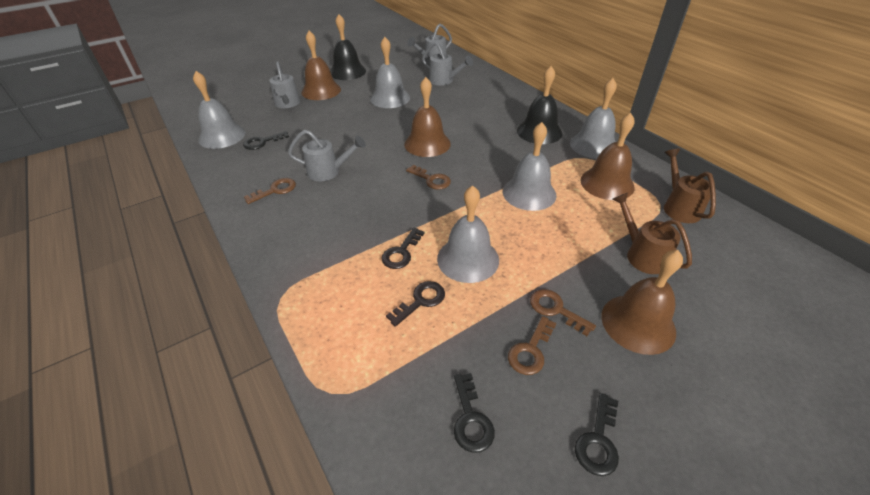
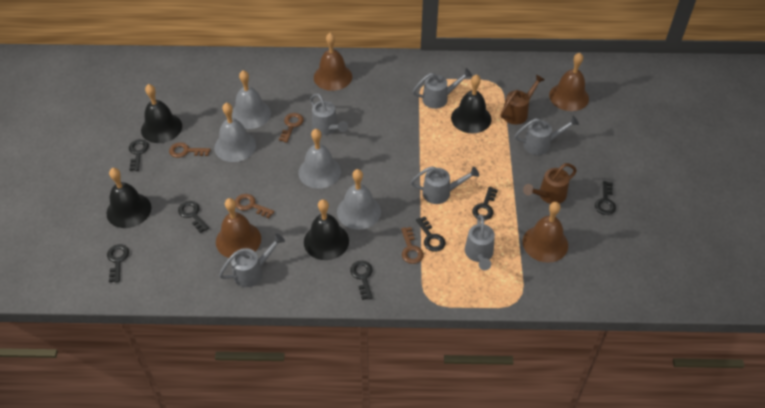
black bell: 2 -> 4
black key: 5 -> 7
grey bell: 5 -> 4
grey watering can: 4 -> 6

